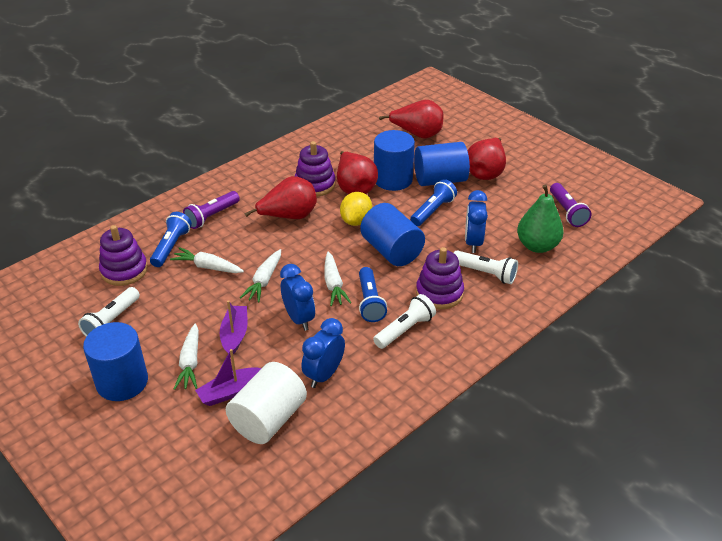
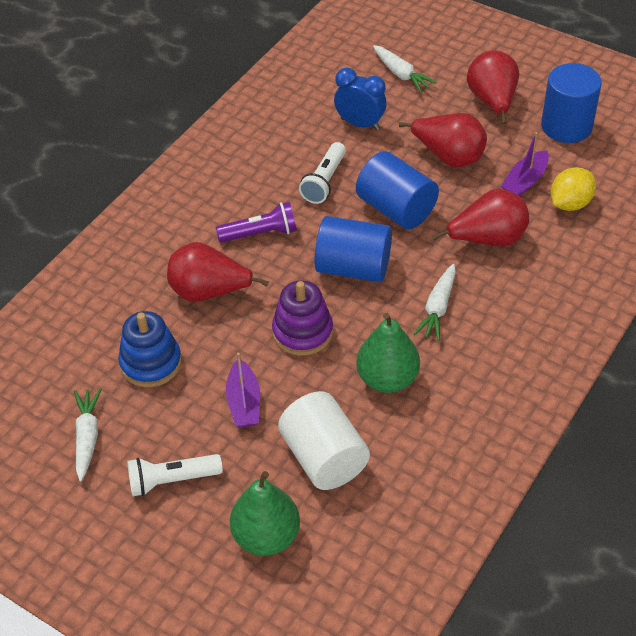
blue clock: 3 -> 1
blue cylinder: 4 -> 3
blue flashlight: 3 -> 0
blue stacking toy: 0 -> 1
green pear: 1 -> 2
purple flashlight: 2 -> 1
purple stacking toy: 3 -> 1
white carrot: 4 -> 3
white flashlight: 3 -> 2

